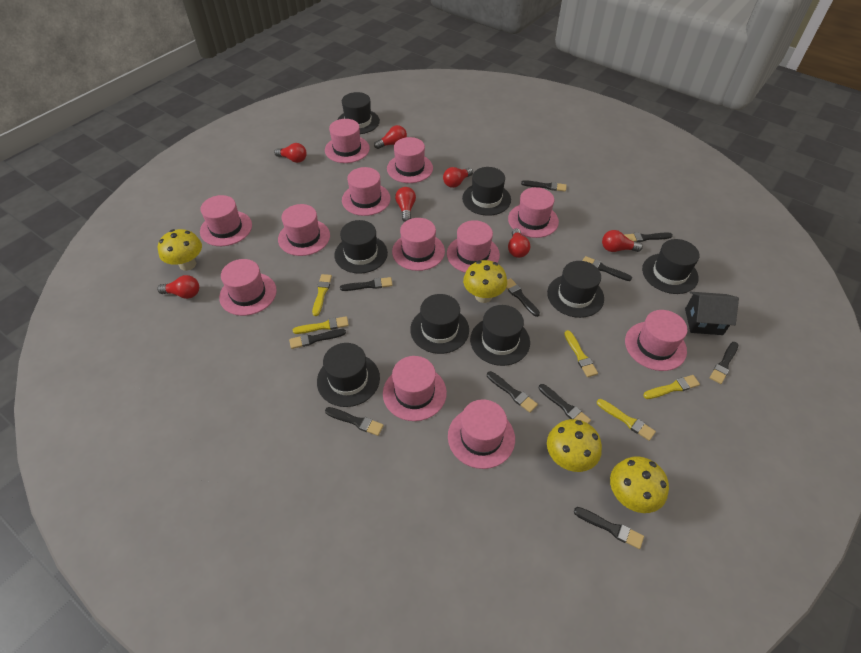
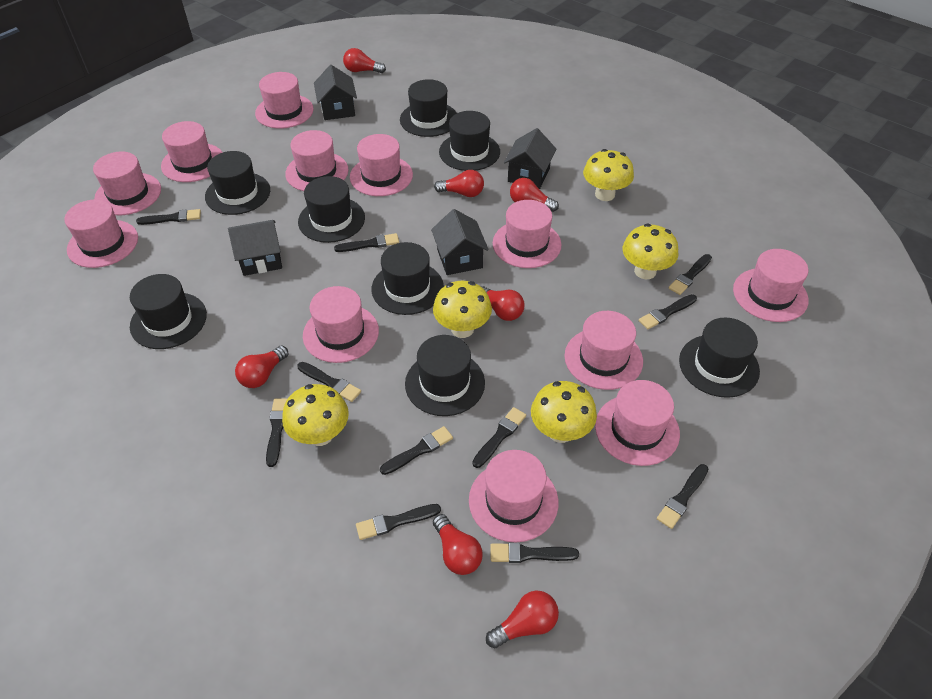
black house: 1 -> 4
yellow brush: 5 -> 0
yellow mushroom: 4 -> 5

